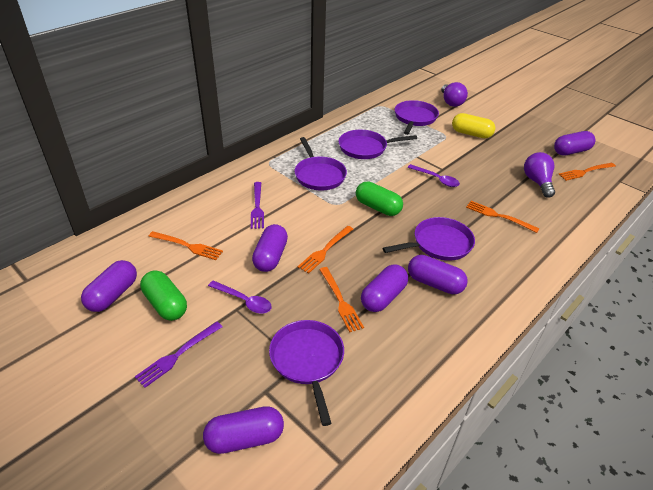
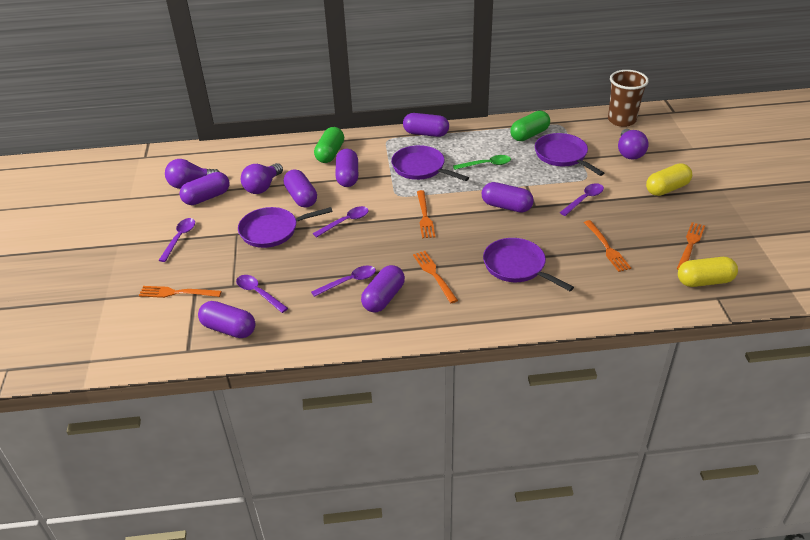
brown cup: 0 -> 1
green spoon: 0 -> 1
purple capsule: 6 -> 7
purple fork: 2 -> 0
purple light bulb: 2 -> 3
purple pan: 5 -> 4
purple spoon: 2 -> 5
yellow capsule: 1 -> 2

